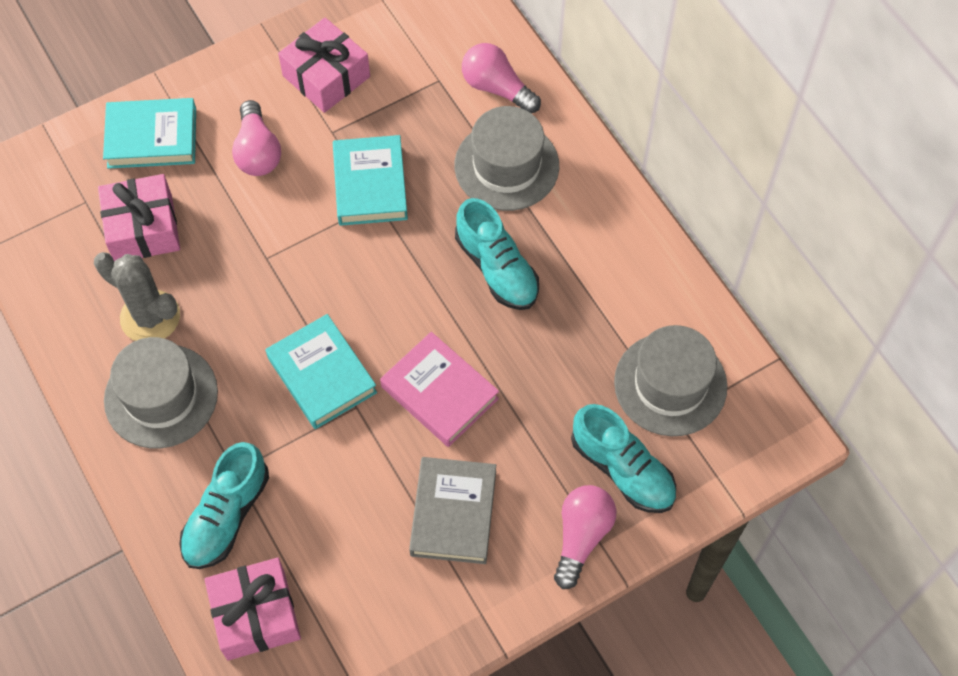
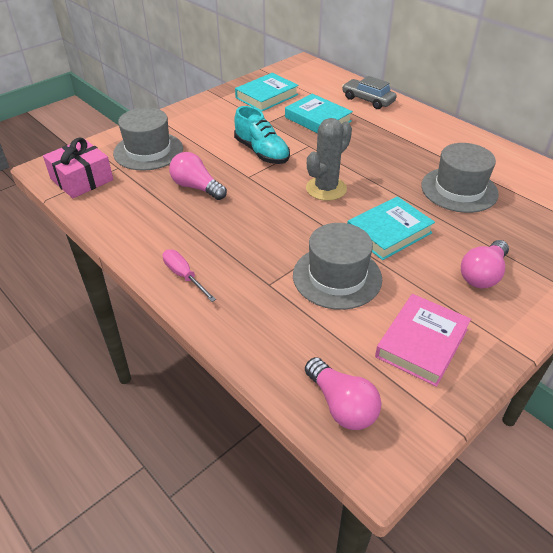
grey book: 1 -> 0
grey car: 0 -> 1
pink gift: 3 -> 1
pink screwdriver: 0 -> 1
turquoise shoe: 3 -> 1

